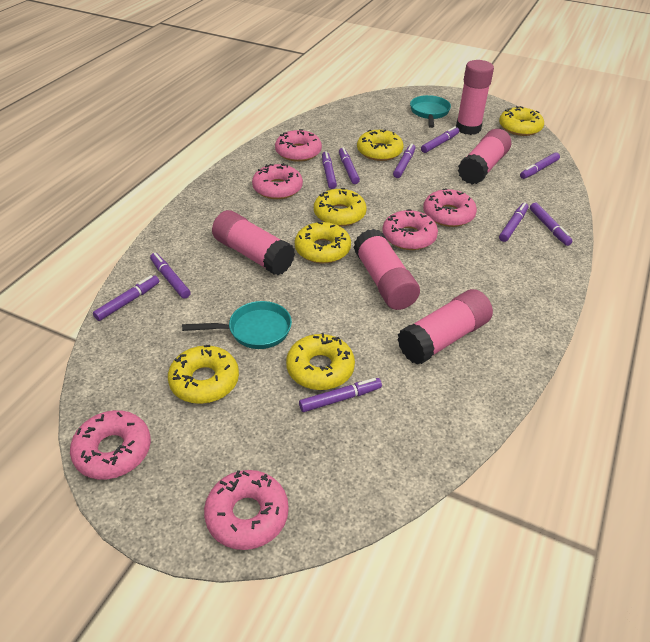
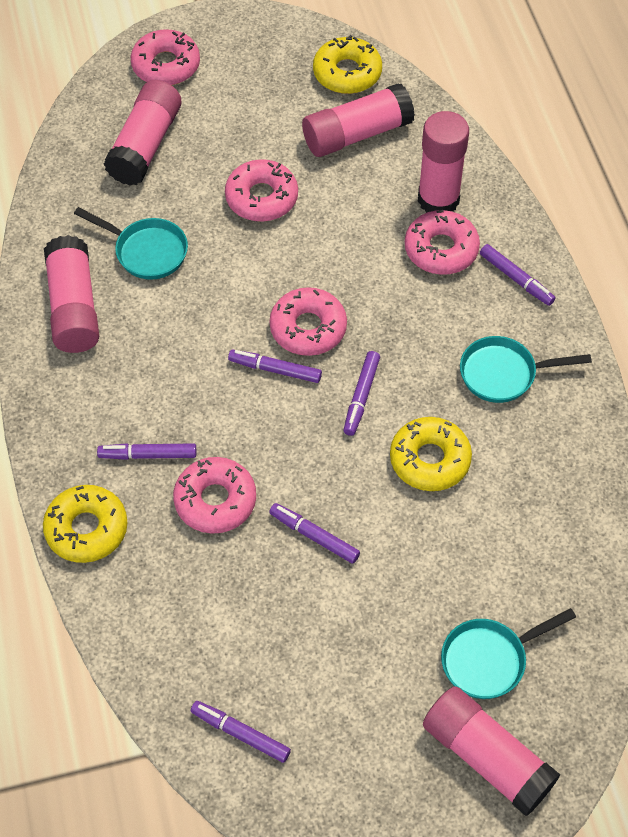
pink donut: 6 -> 5
purple marker: 10 -> 6
turquoise pan: 2 -> 3
yellow donut: 6 -> 3

